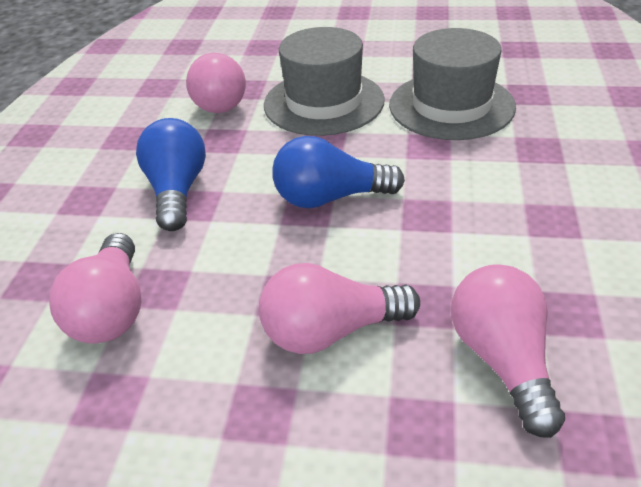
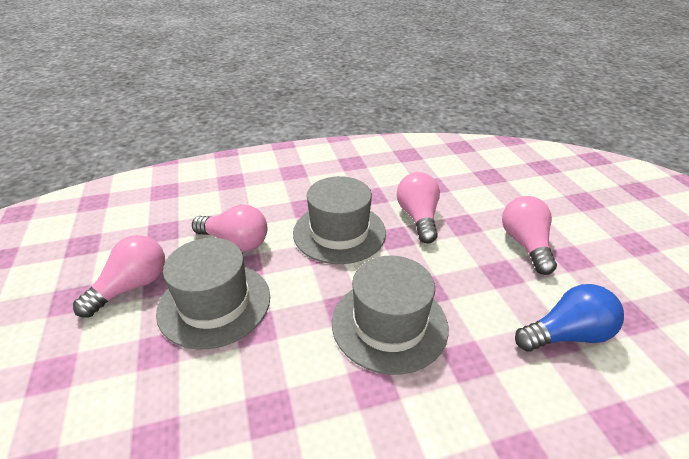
blue light bulb: 2 -> 1
grey hat: 2 -> 3

